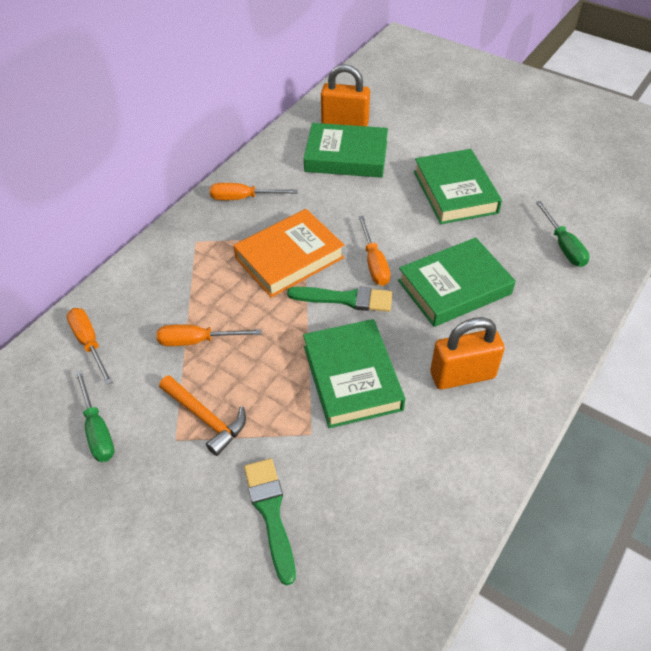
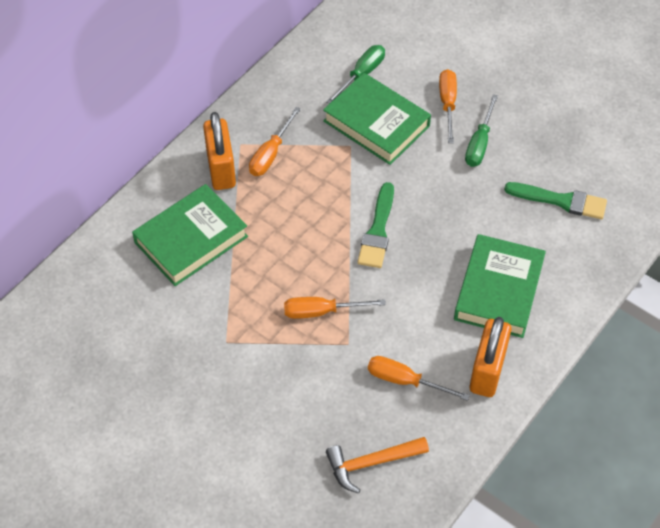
green book: 4 -> 3
orange book: 1 -> 0

